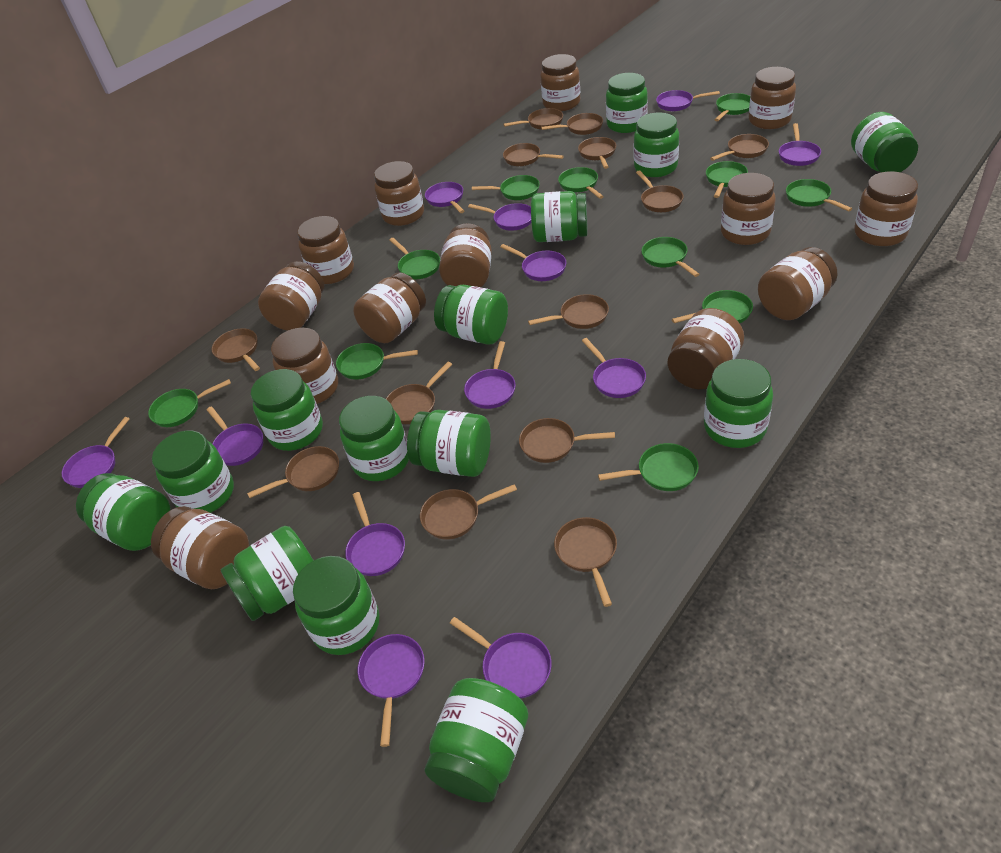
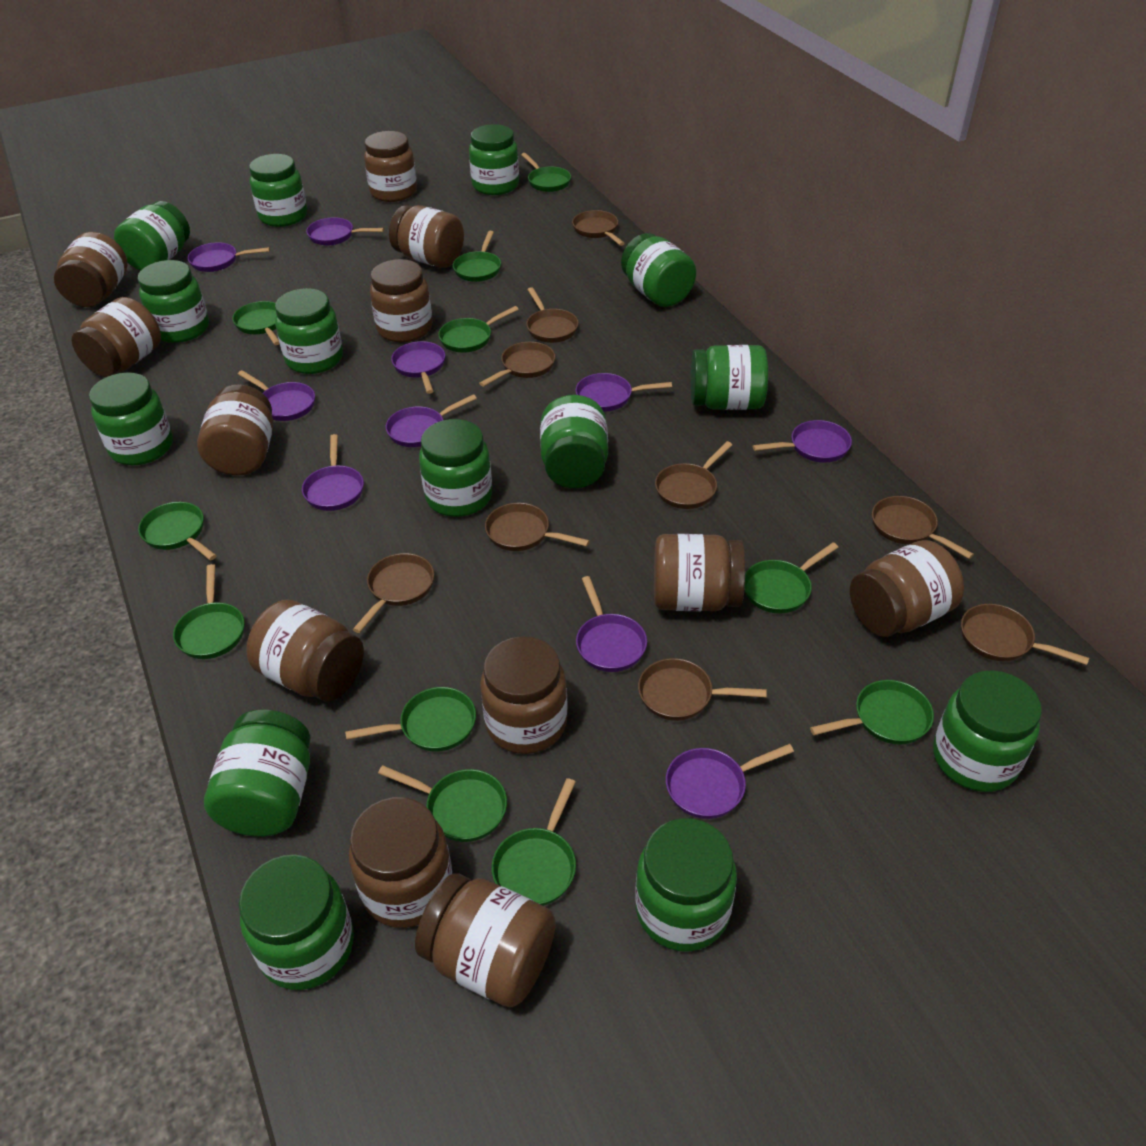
brown jar: 13 -> 12
brown pan: 13 -> 9
purple pan: 12 -> 10

